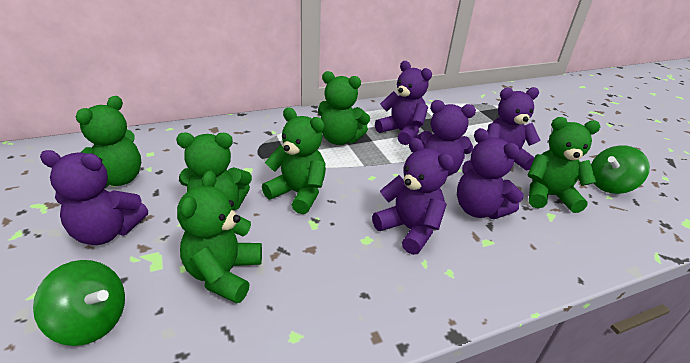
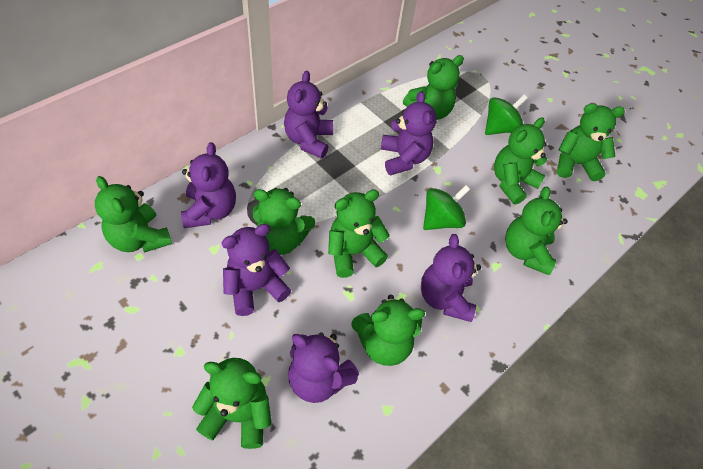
green teddy bear: 6 -> 9

